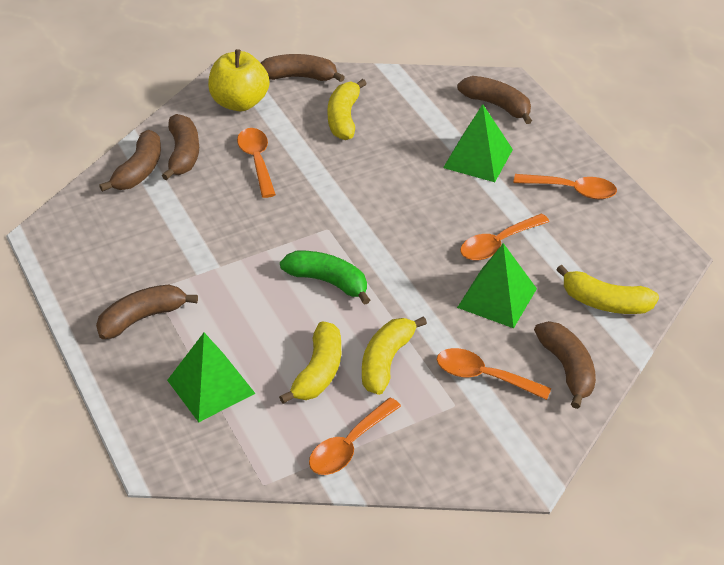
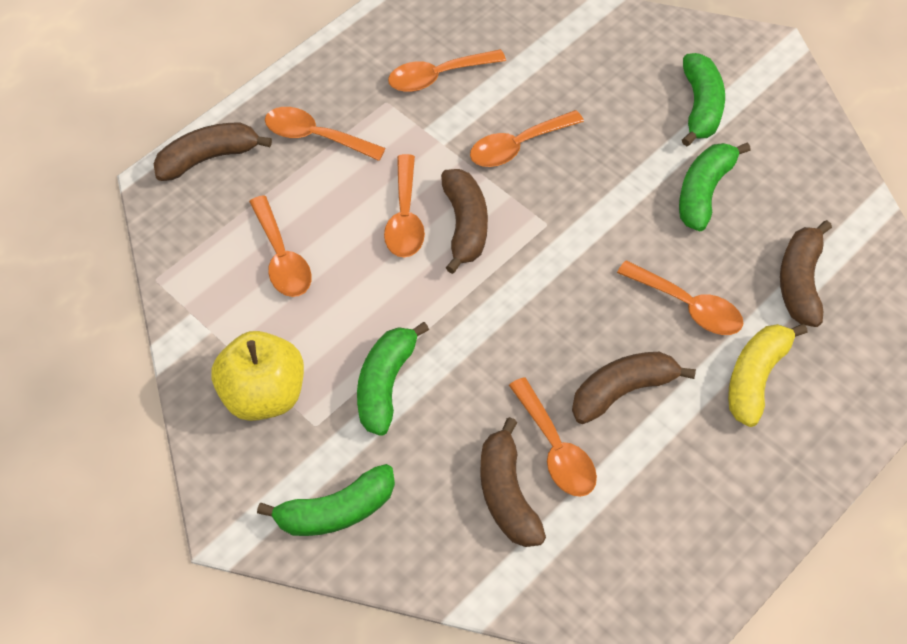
brown banana: 6 -> 5
green banana: 1 -> 4
green pyramid: 3 -> 0
orange spoon: 5 -> 7
yellow banana: 4 -> 1

